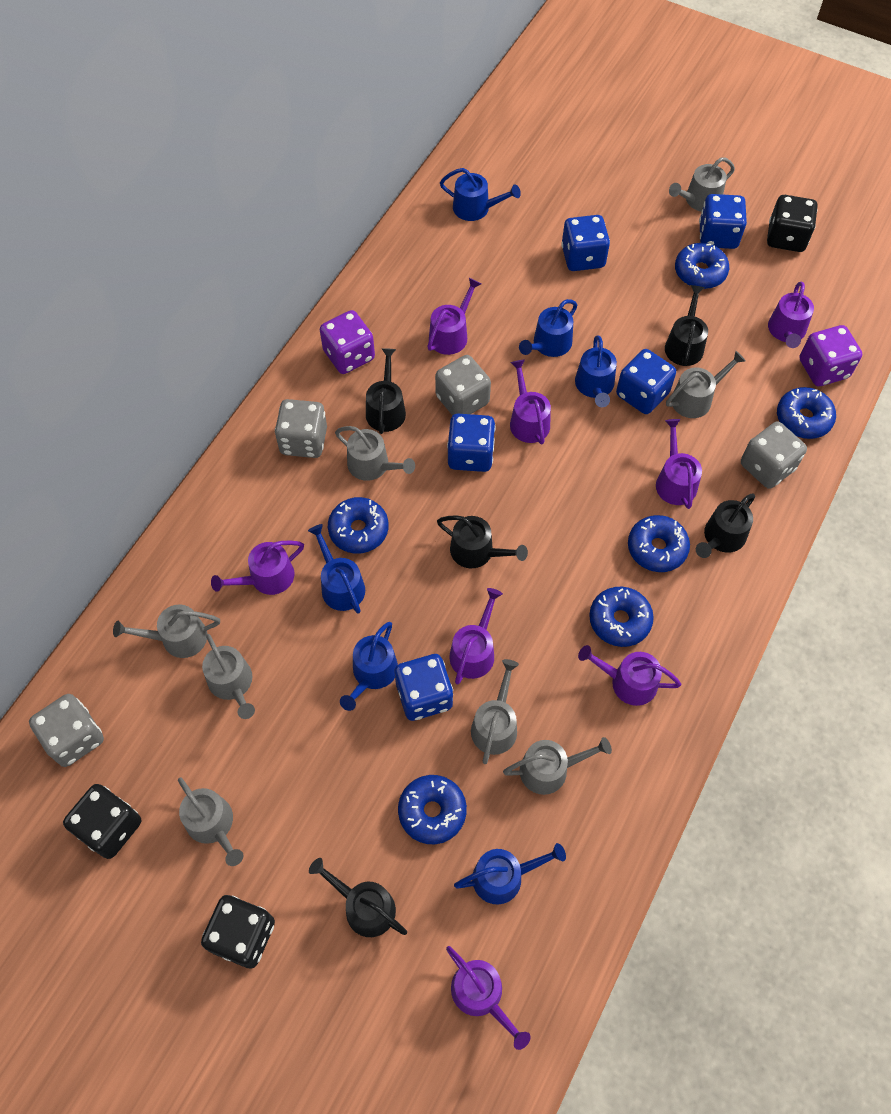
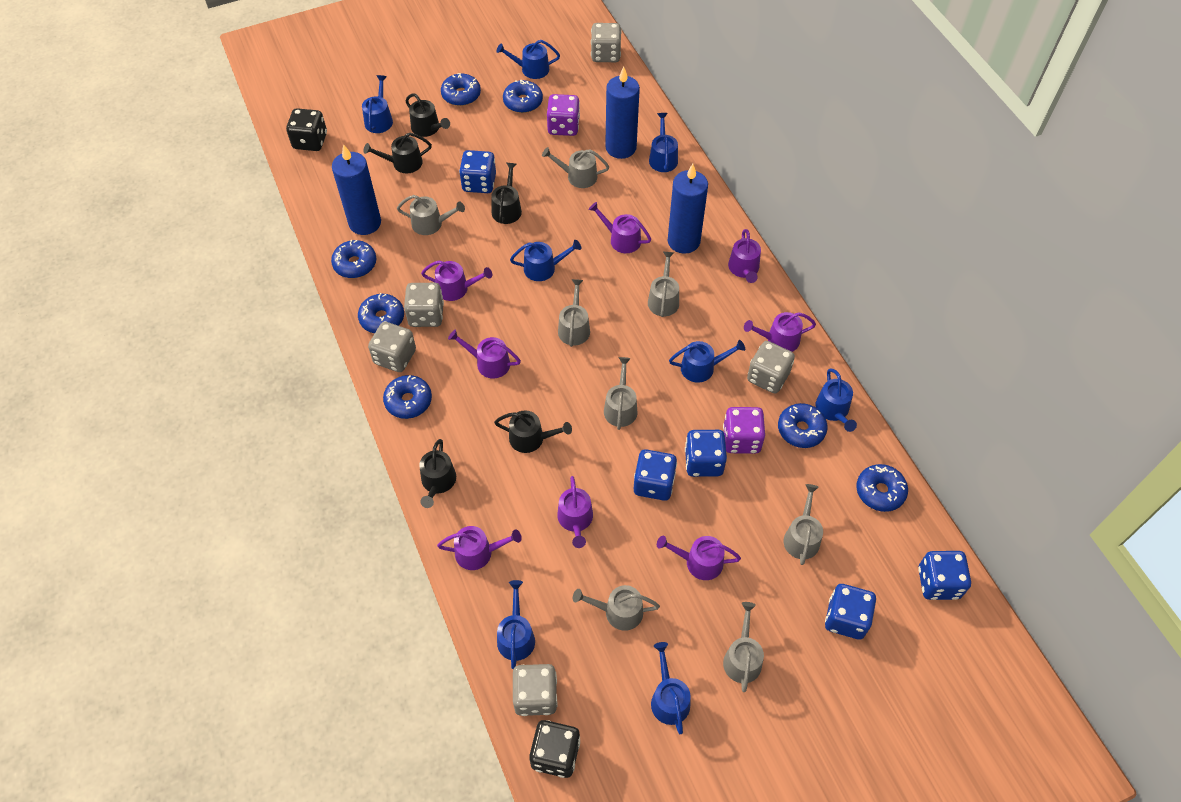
black dice: 3 -> 2
blue candle: 0 -> 3
blue donut: 6 -> 7
blue watering can: 6 -> 8
grey dice: 4 -> 5

